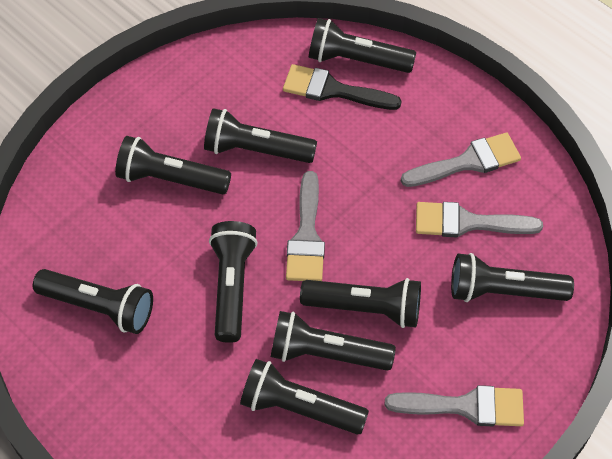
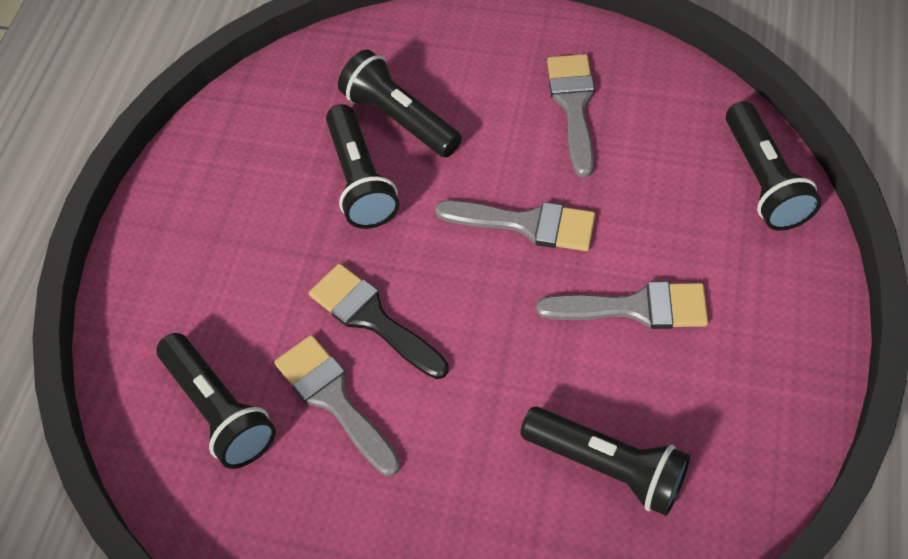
black flashlight: 9 -> 5

